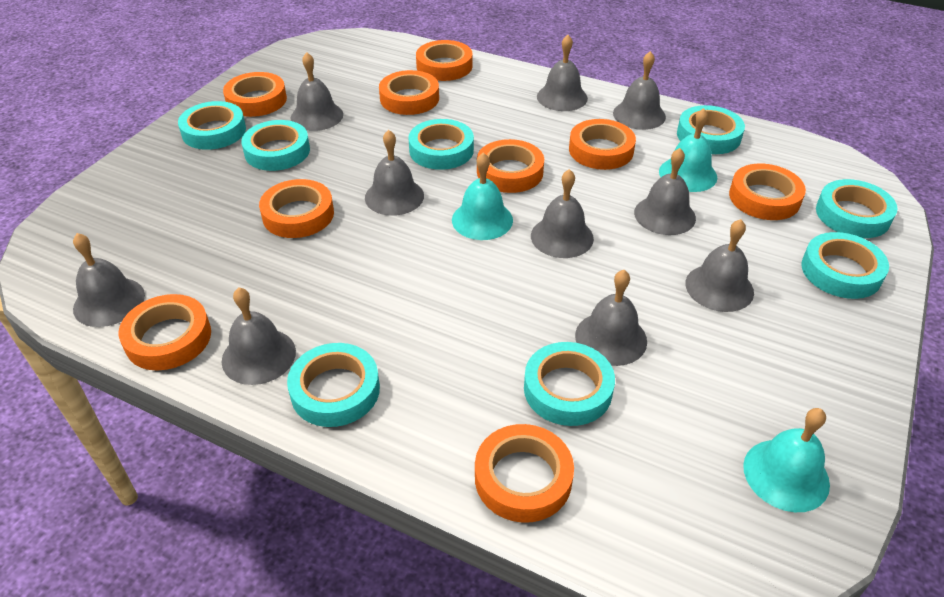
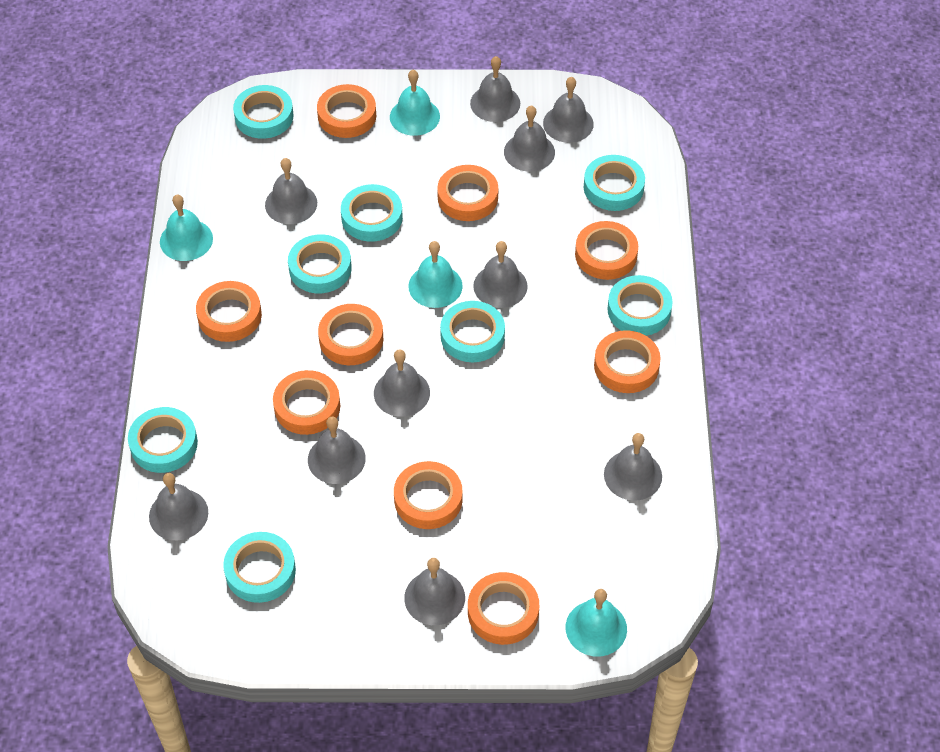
turquoise bell: 3 -> 4

